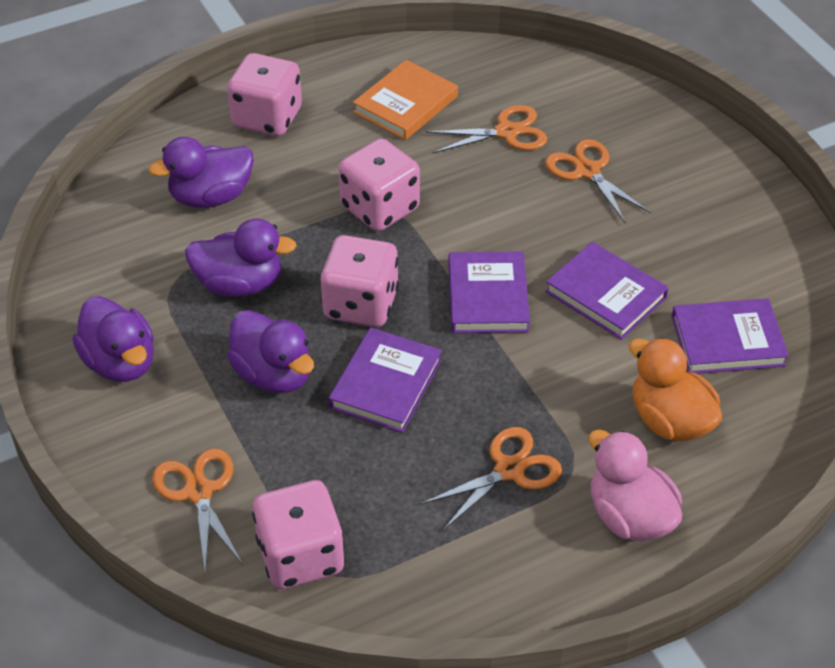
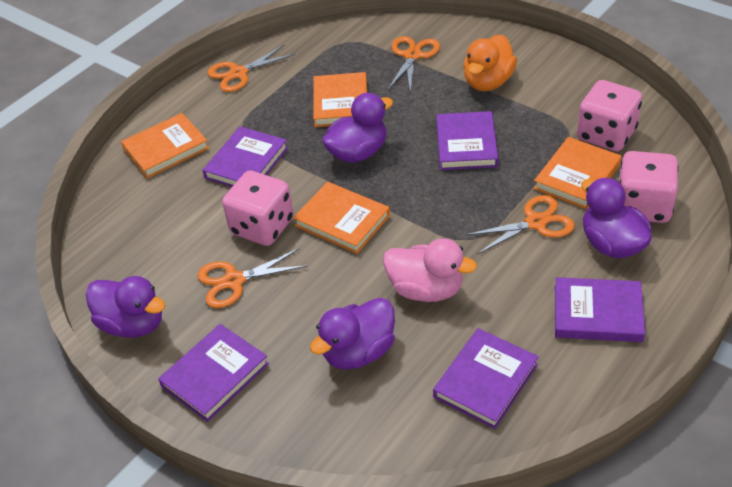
orange book: 1 -> 4
pink dice: 4 -> 3
purple book: 4 -> 5

